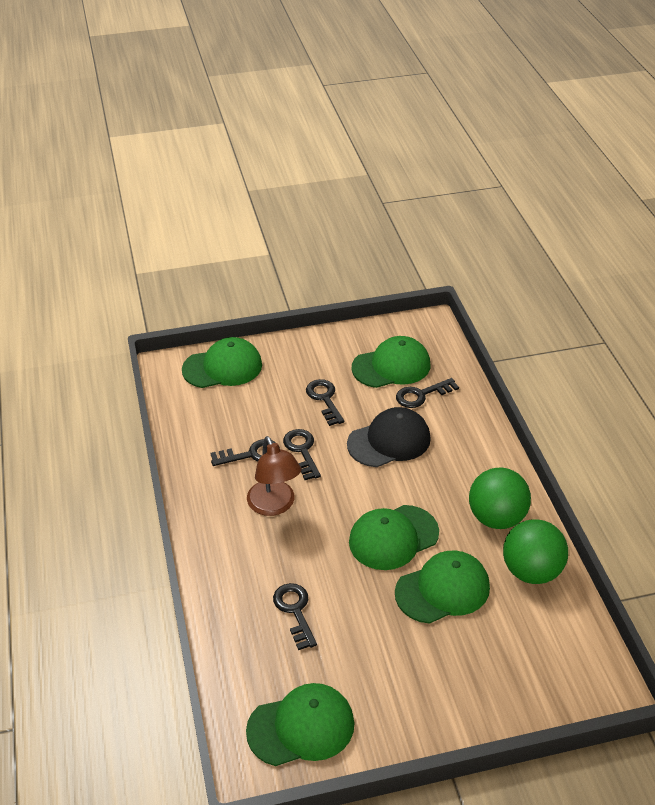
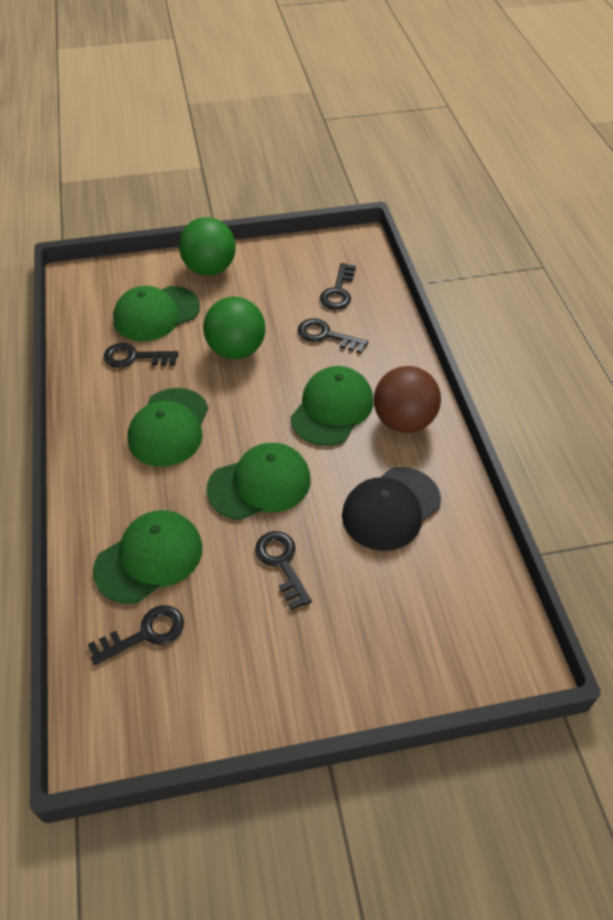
brown ball: 0 -> 1
brown lamp: 1 -> 0

